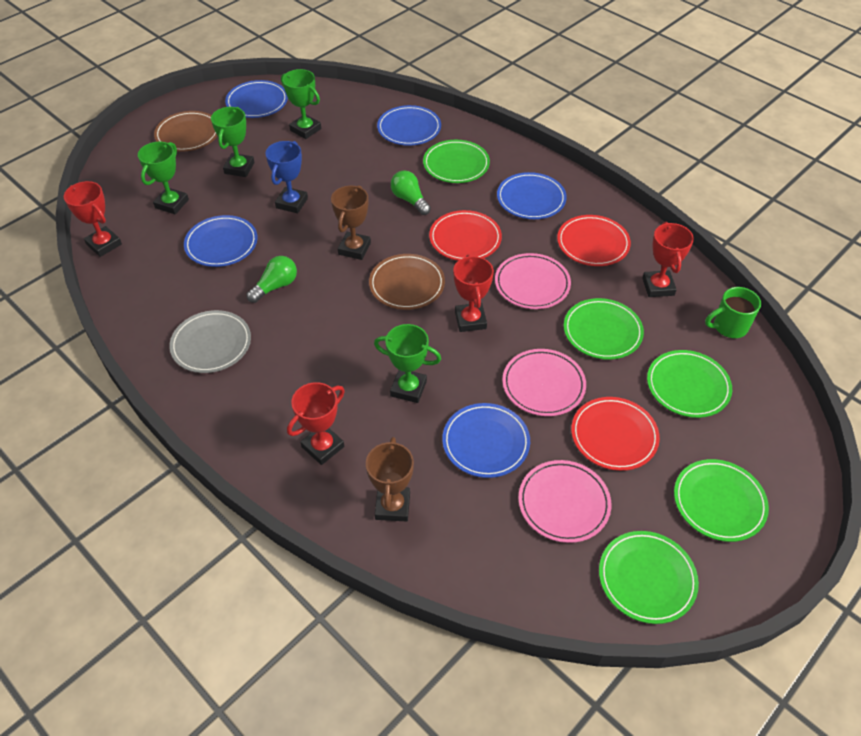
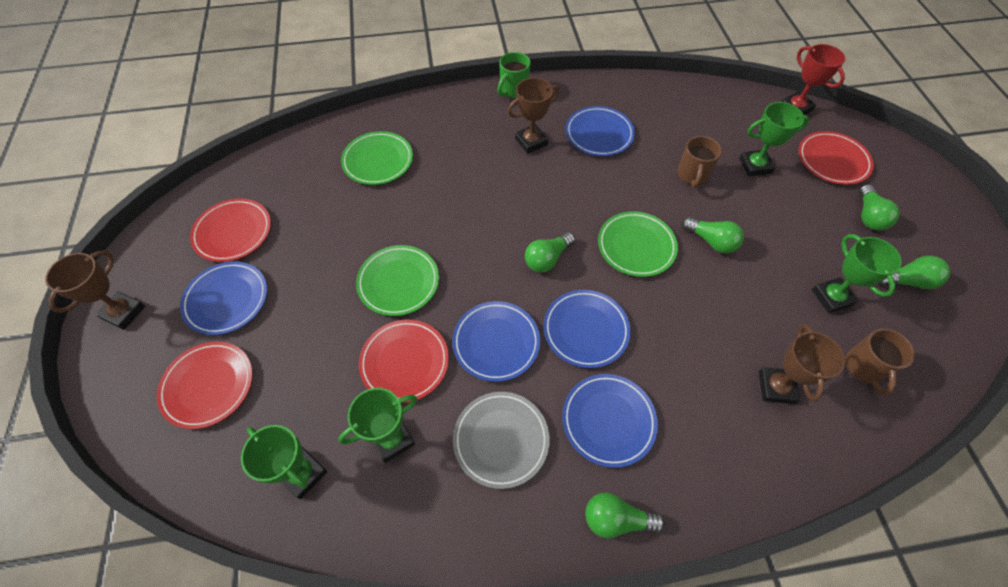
blue trophy: 1 -> 0
brown mug: 0 -> 2
brown plate: 2 -> 0
brown trophy: 2 -> 3
green light bulb: 2 -> 5
green plate: 5 -> 3
pink plate: 3 -> 0
red plate: 3 -> 4
red trophy: 4 -> 1

